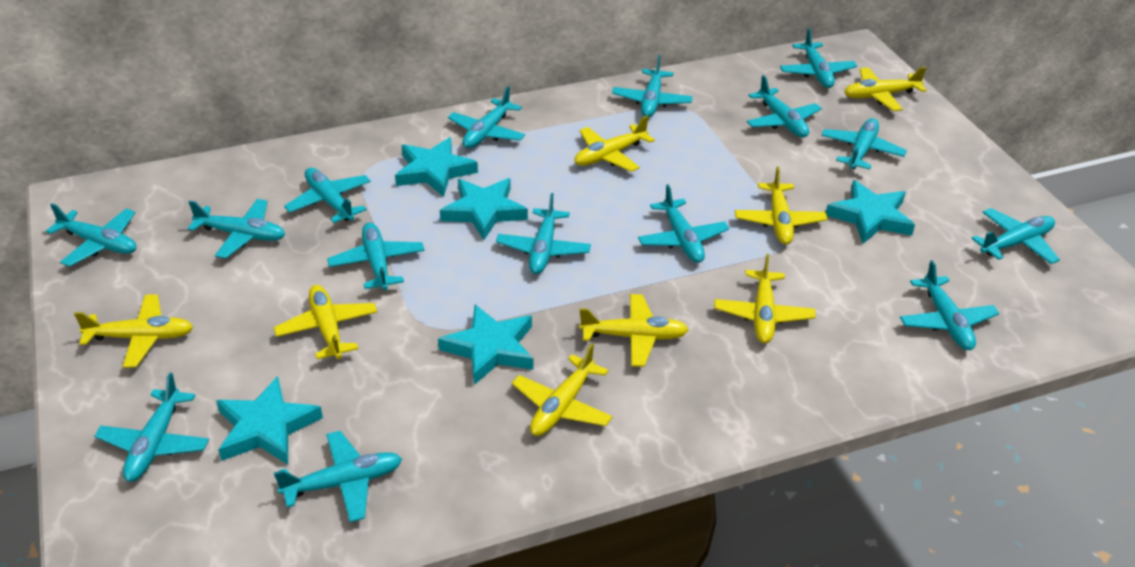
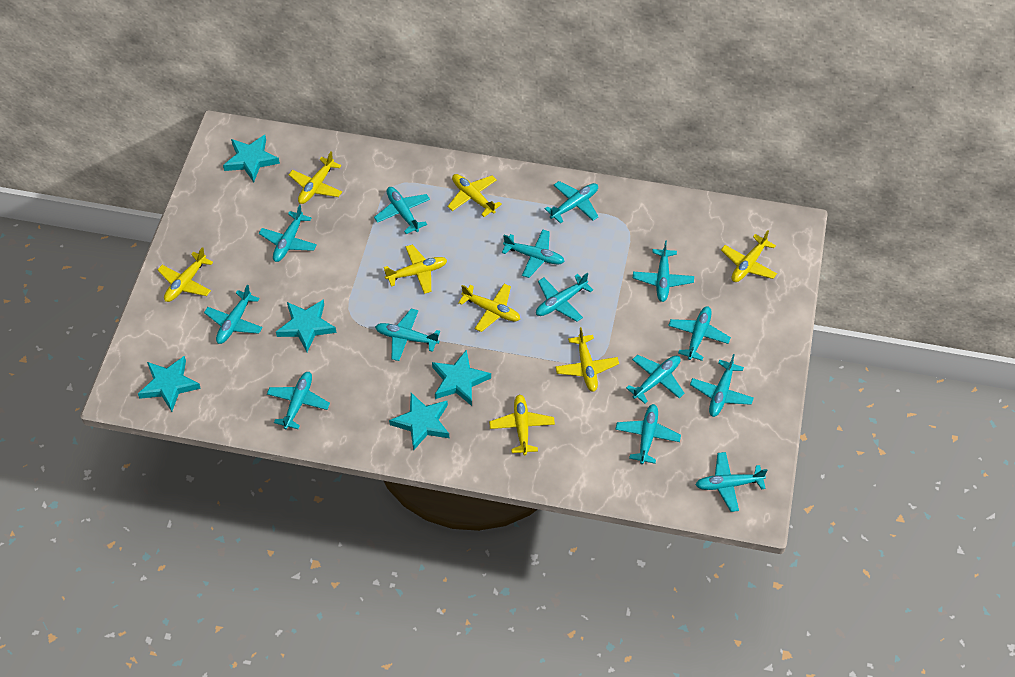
turquoise plane: 15 -> 14

